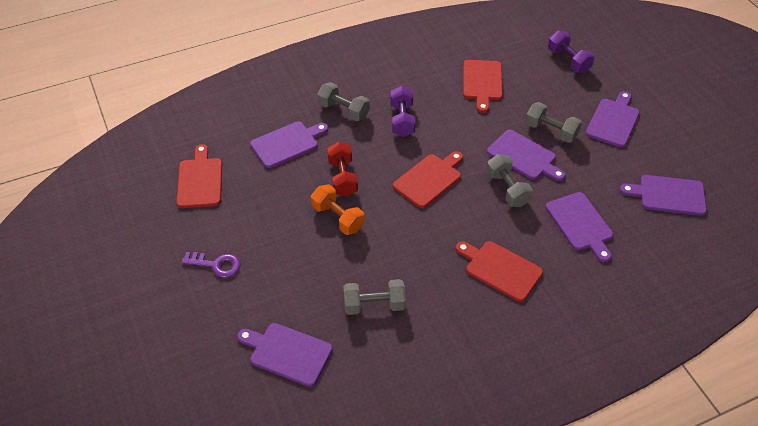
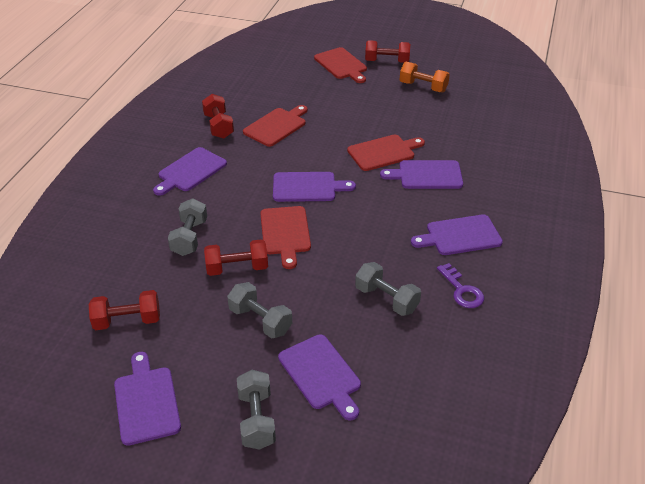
purple dumbbell: 2 -> 0
red dumbbell: 1 -> 4

